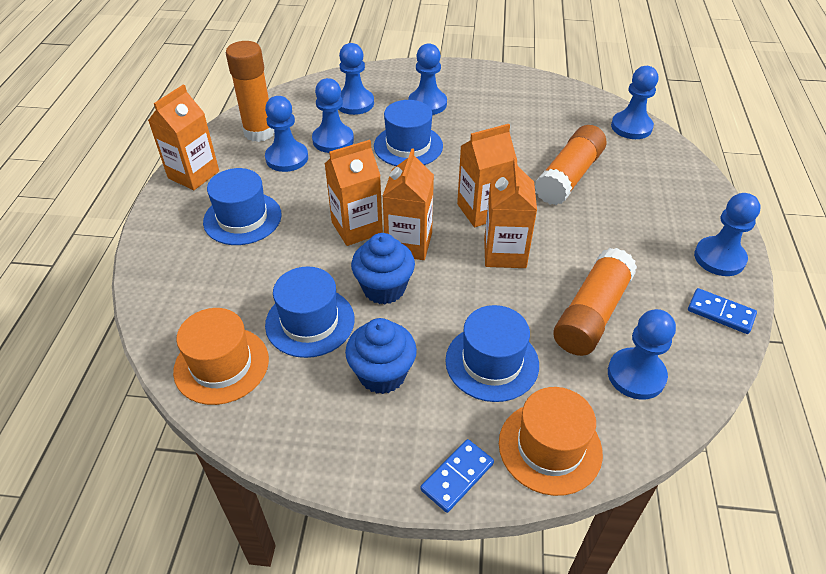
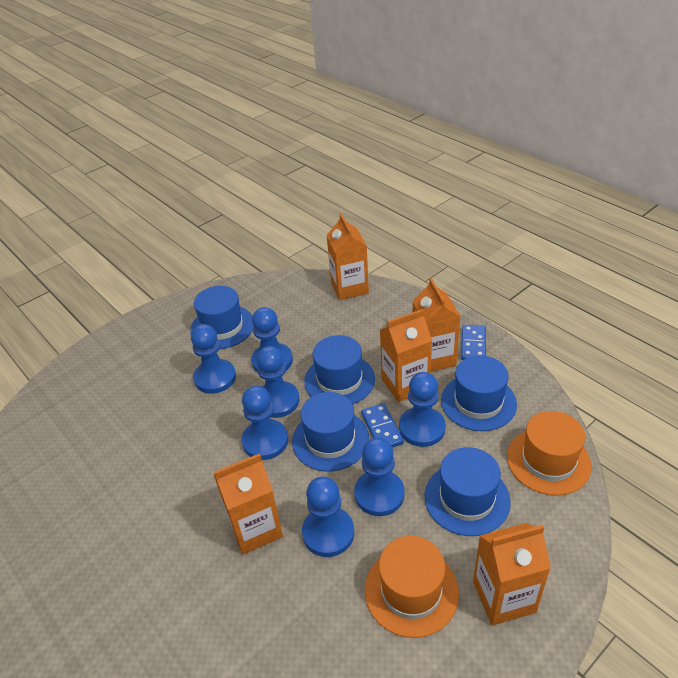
blue cupcake: 2 -> 0
blue hat: 4 -> 5
orange glue stick: 3 -> 0

